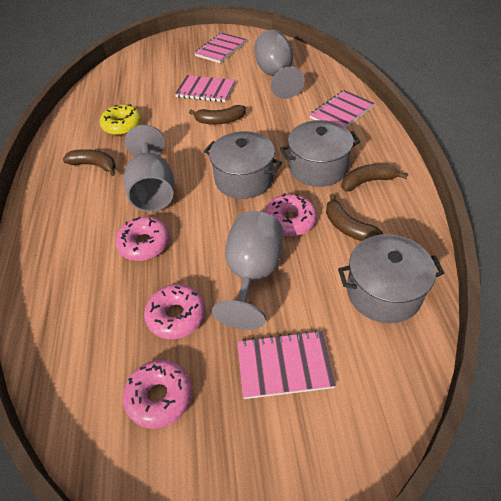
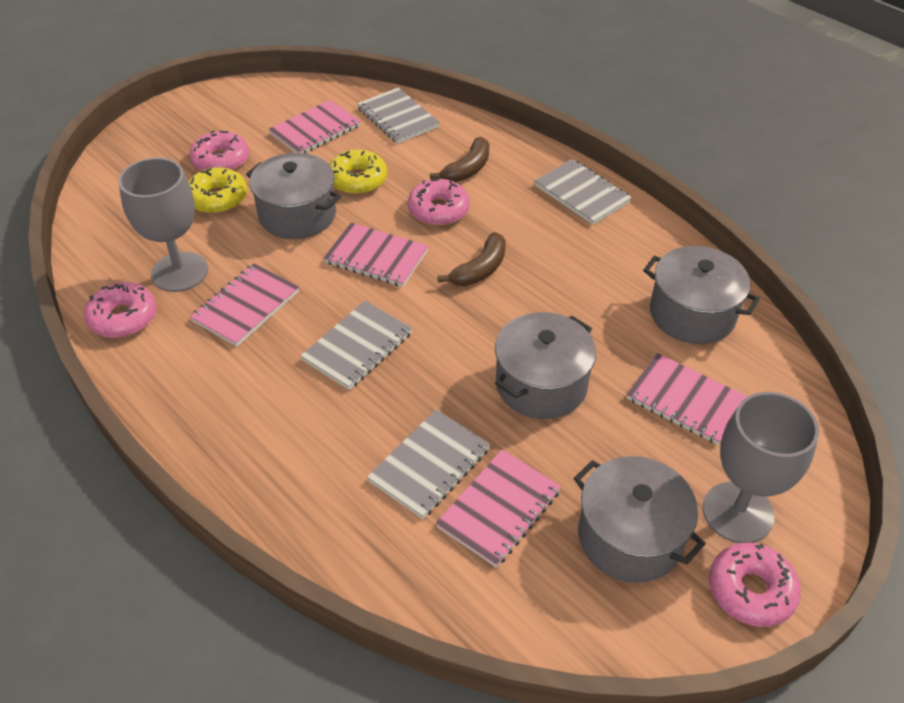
brown banana: 4 -> 2
grey goblet: 3 -> 2
grey notebook: 0 -> 4
grey pot: 3 -> 4
pink notebook: 4 -> 5
yellow donut: 1 -> 2

